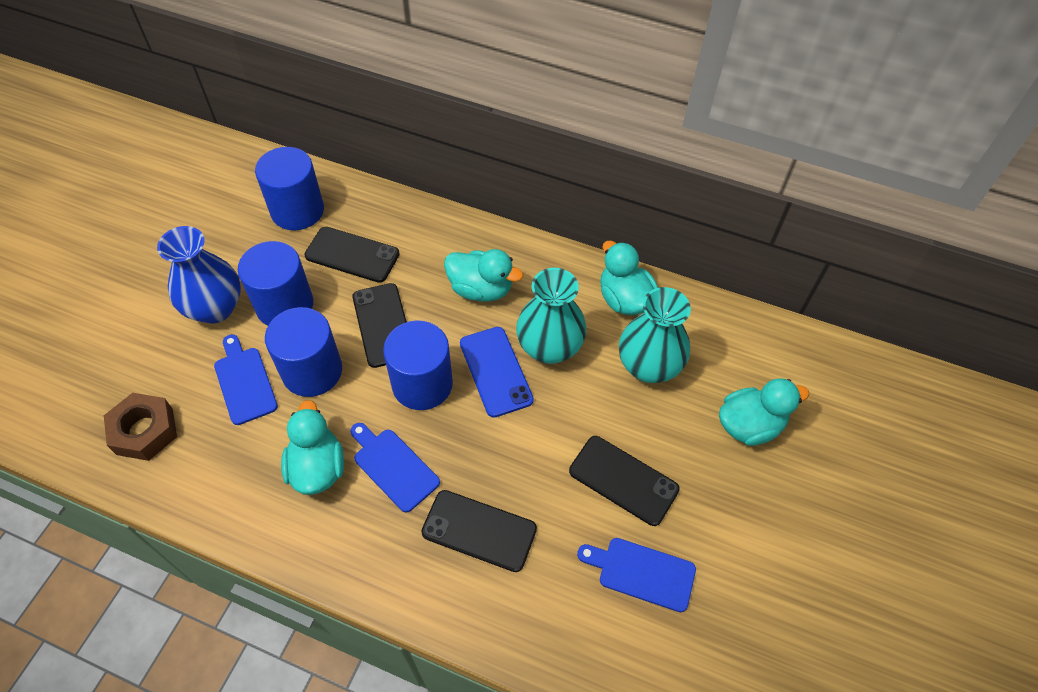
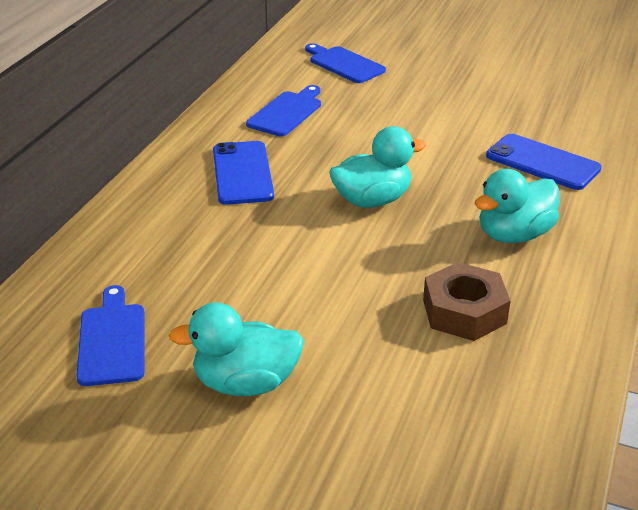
black phone: 4 -> 0
blue cylinder: 4 -> 0
blue phone: 1 -> 2
blue vase: 1 -> 0
turquoise duck: 4 -> 3
turquoise vase: 2 -> 0

